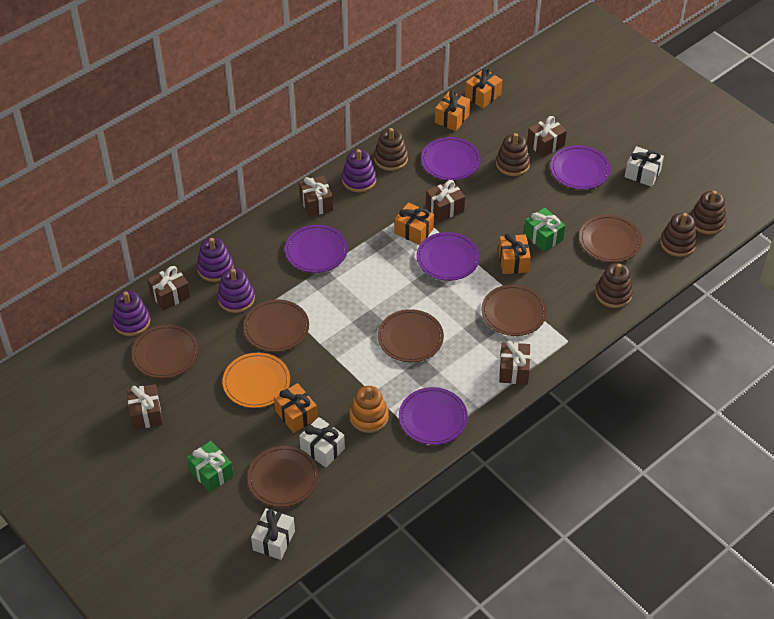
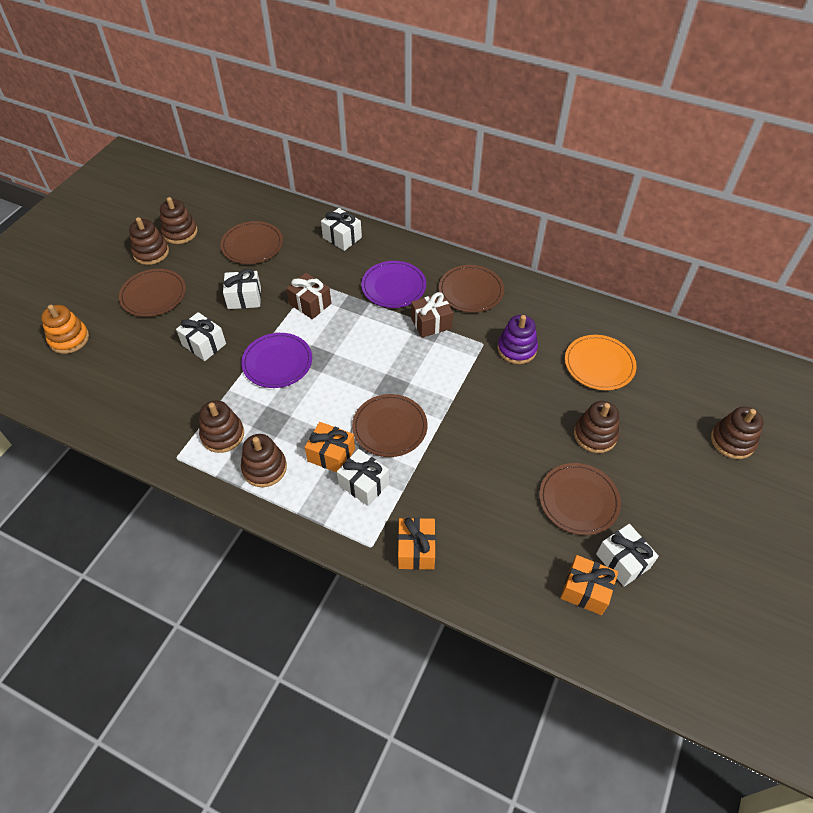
brown gift: 6 -> 2
brown plate: 6 -> 5
brown stacking toy: 5 -> 6
green gift: 2 -> 0
orange gift: 5 -> 3
purple plate: 5 -> 2
purple stacking toy: 4 -> 1
white gift: 3 -> 5

